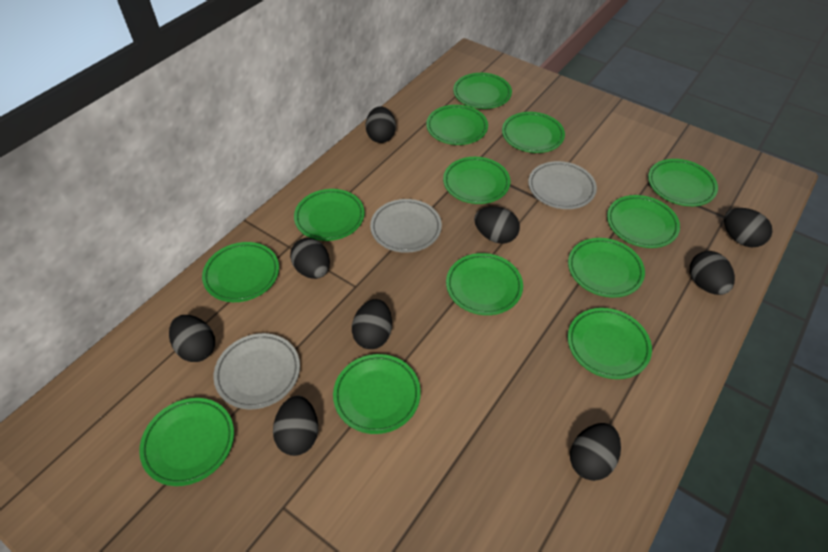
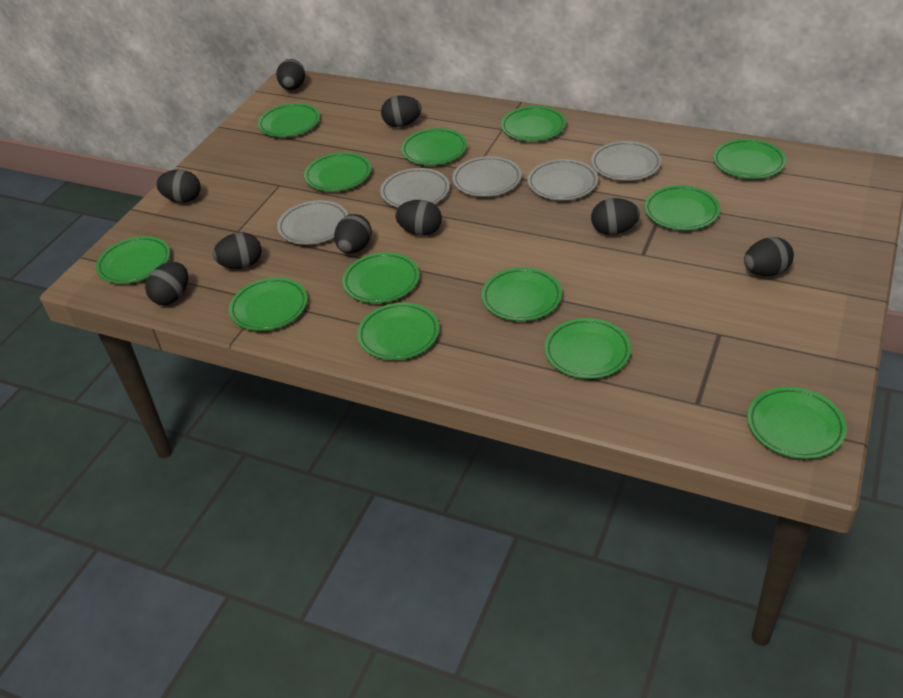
grey plate: 3 -> 5

